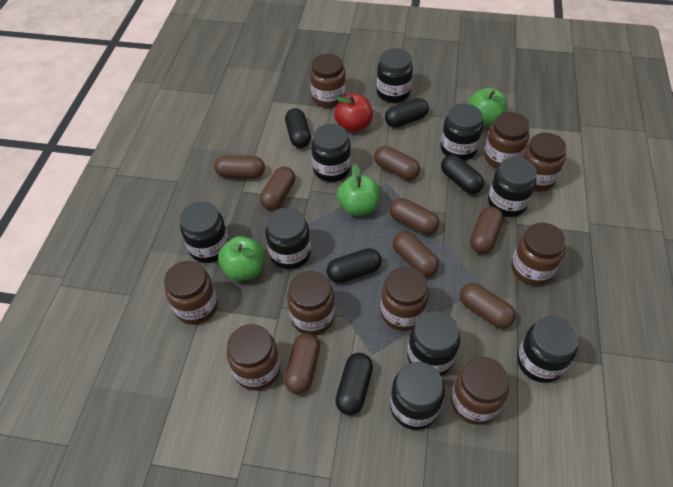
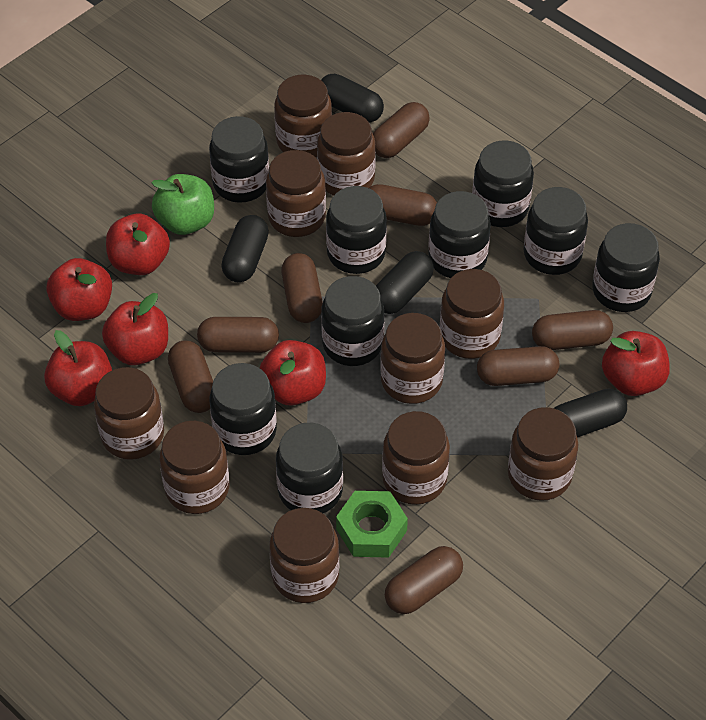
black capsule: 5 -> 4
brown jar: 9 -> 10
green apple: 3 -> 1
green nut: 0 -> 1
red apple: 1 -> 6

